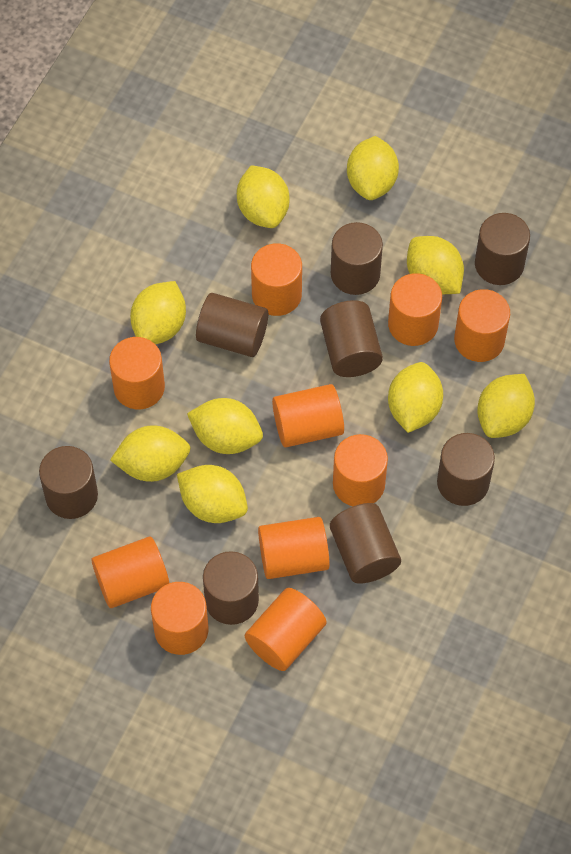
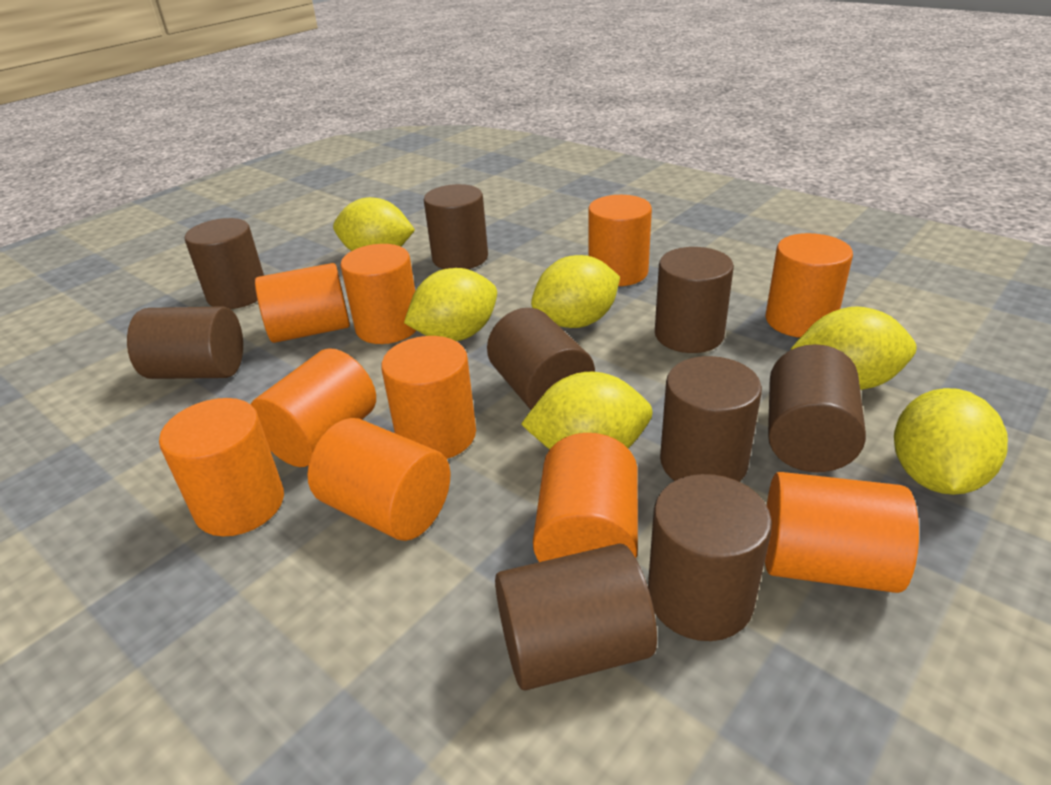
brown cylinder: 8 -> 9
yellow lemon: 9 -> 6

